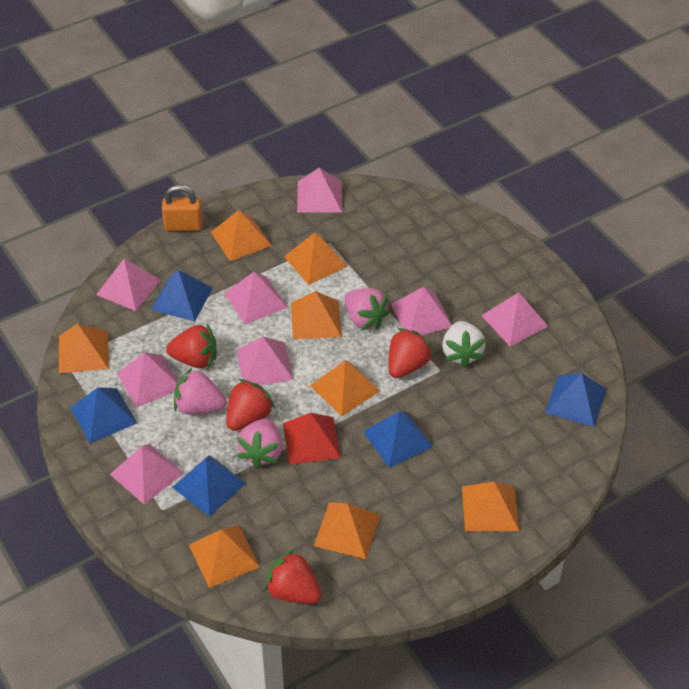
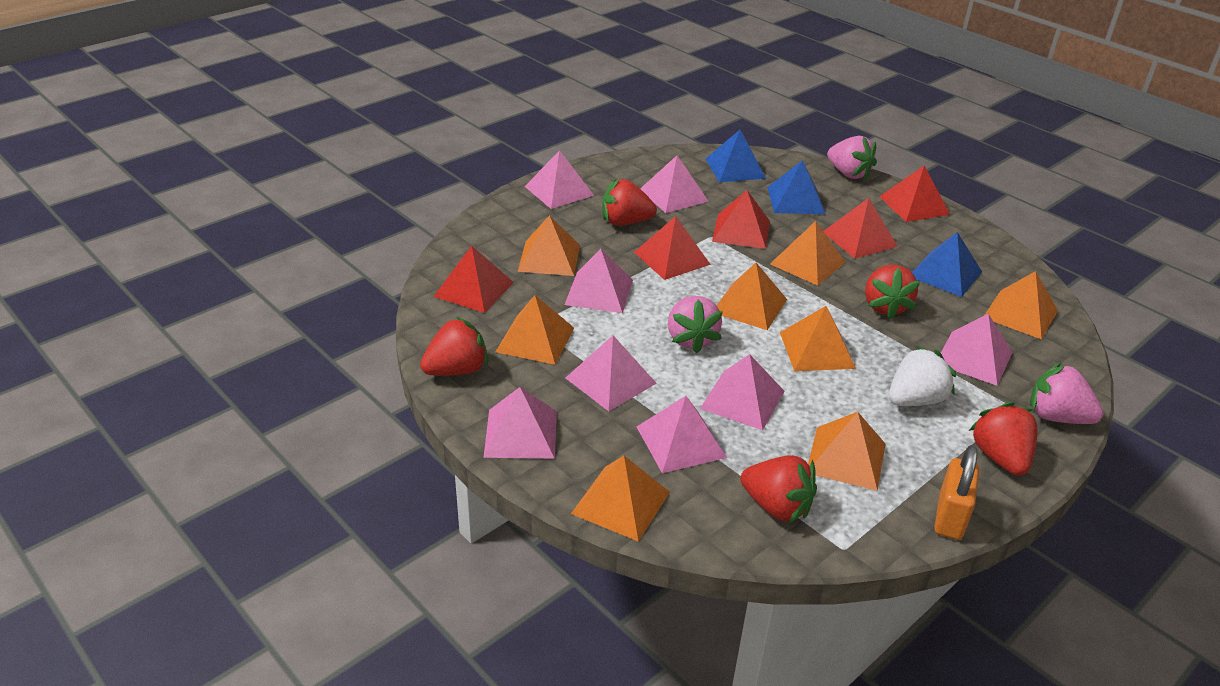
blue pyramid: 5 -> 3
red pyramid: 1 -> 5
red strawberry: 4 -> 5

